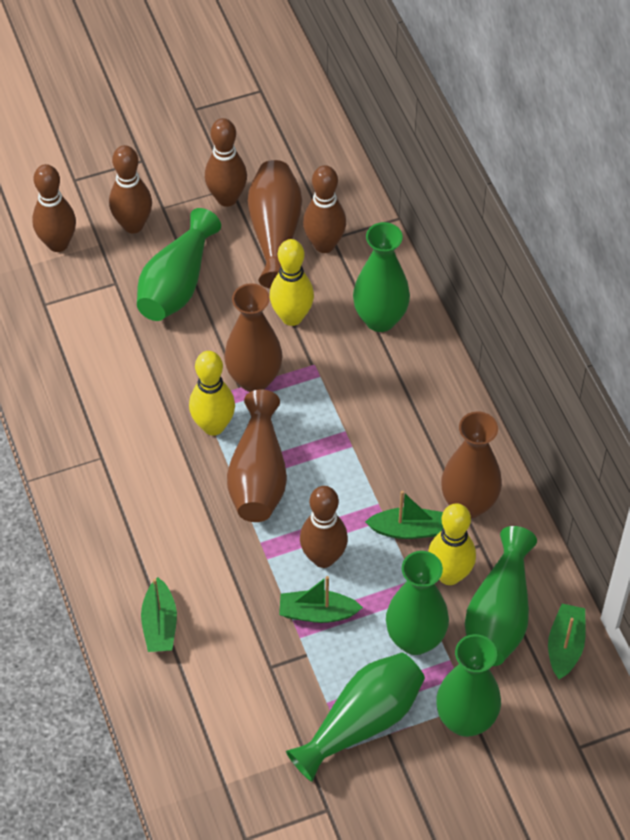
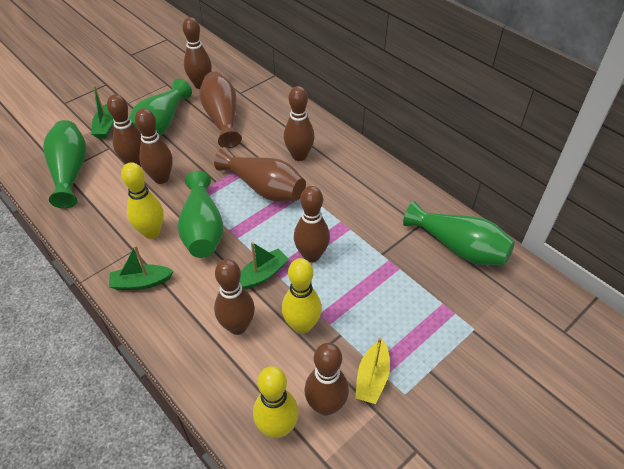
brown bowling pin: 5 -> 7
brown vase: 4 -> 2
green boat: 4 -> 3
green vase: 6 -> 4
yellow boat: 0 -> 1

